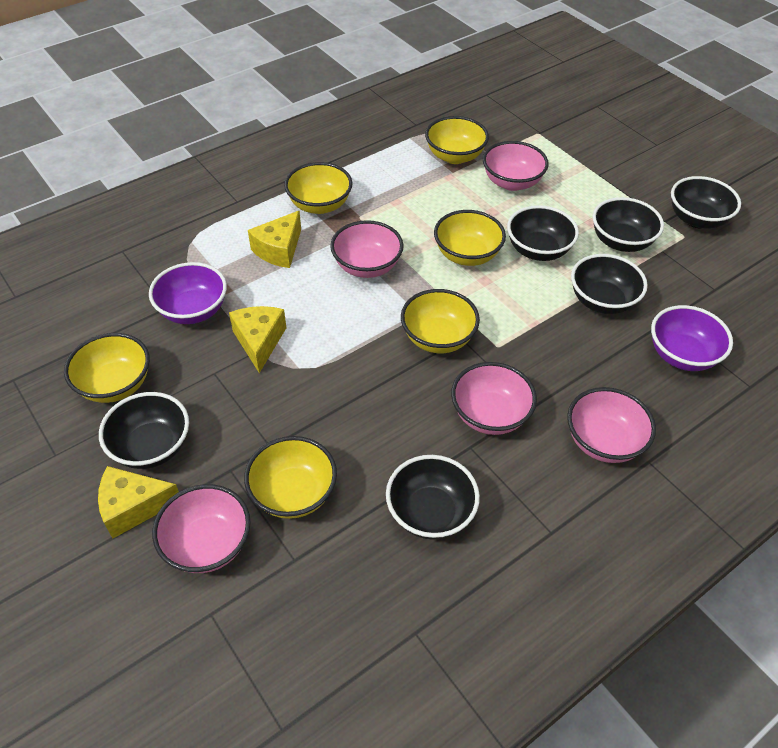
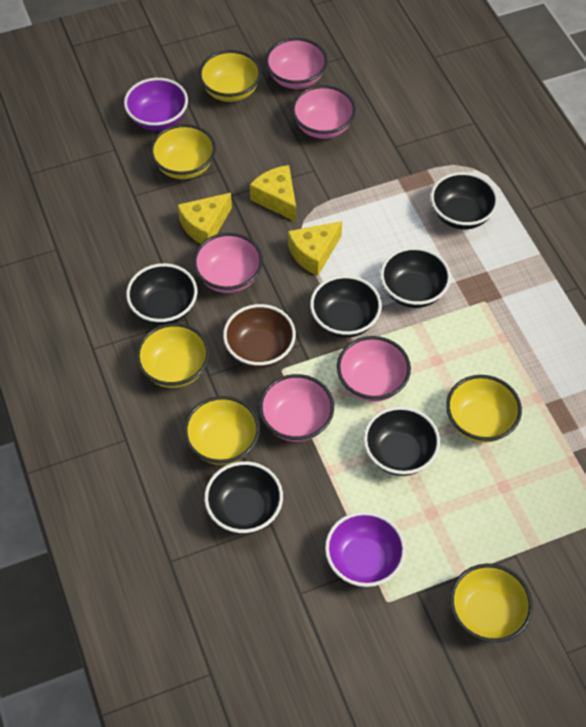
brown bowl: 0 -> 1

